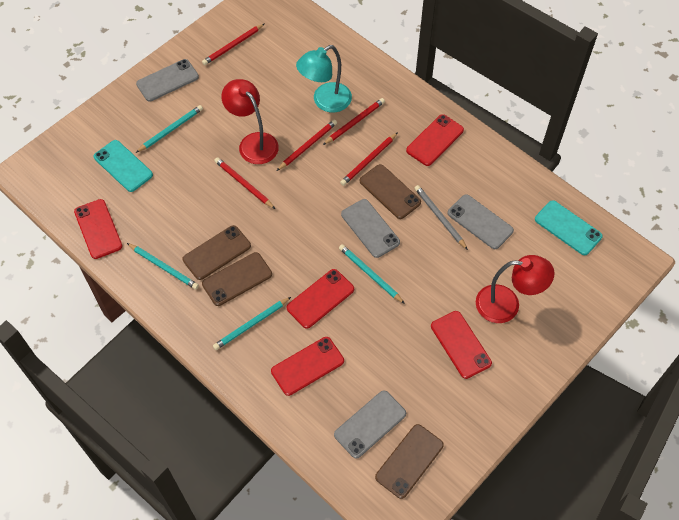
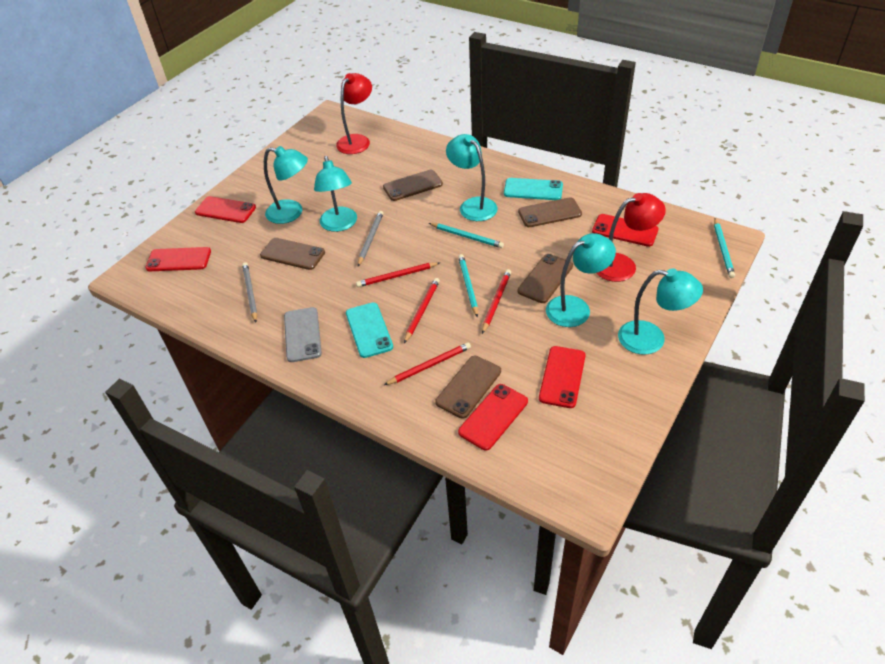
brown phone: 4 -> 5
grey pencil: 1 -> 2
grey phone: 4 -> 1
red pencil: 5 -> 4
turquoise lamp: 1 -> 5
turquoise pencil: 4 -> 3

